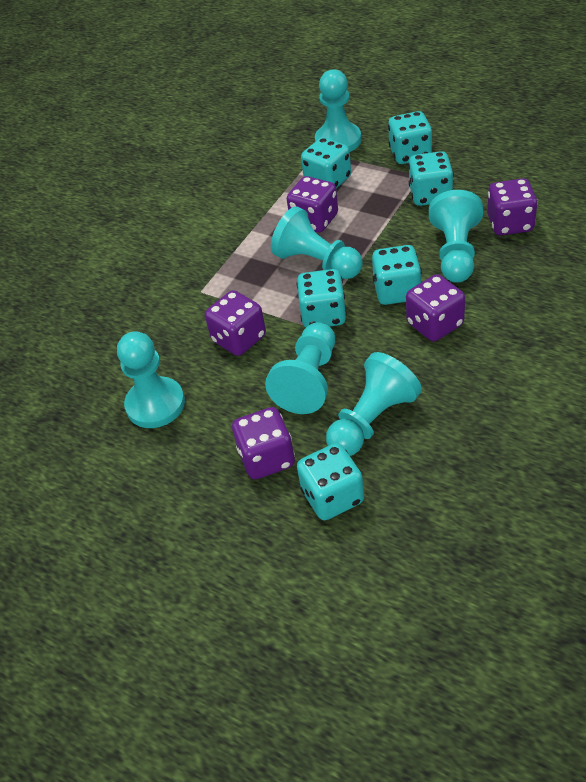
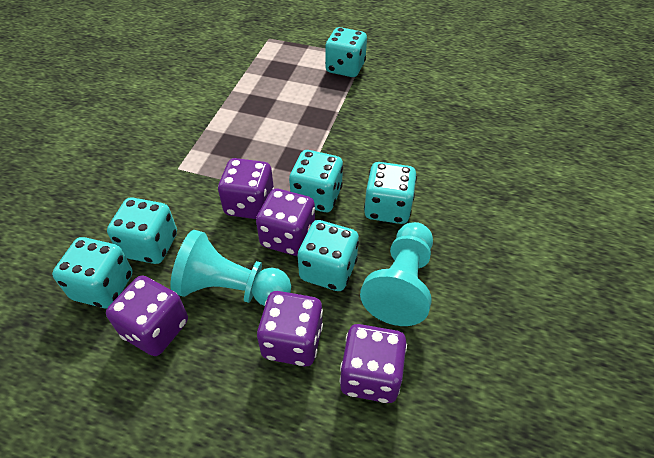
turquoise pawn: 6 -> 2

